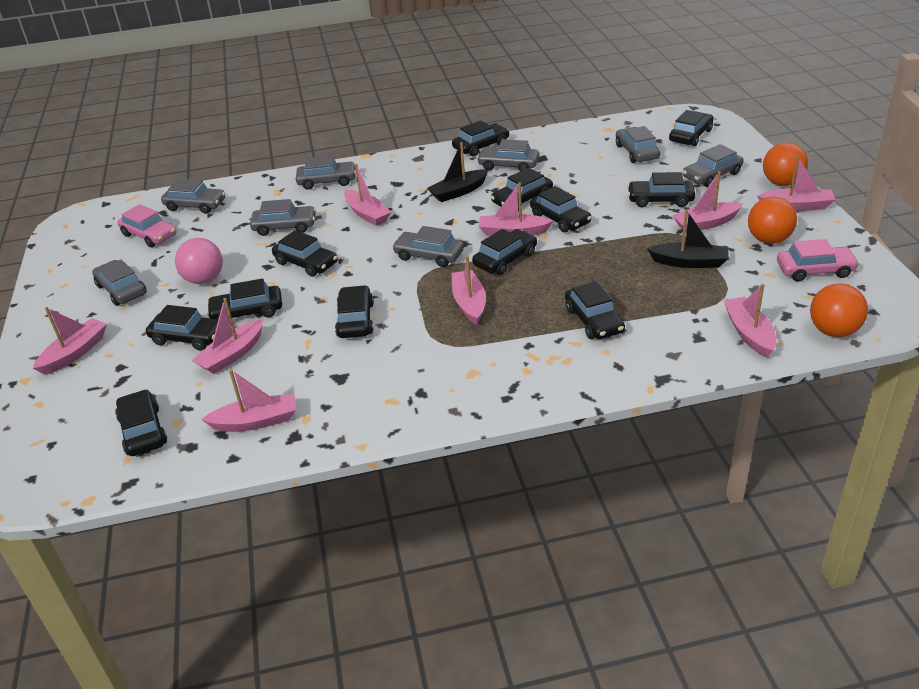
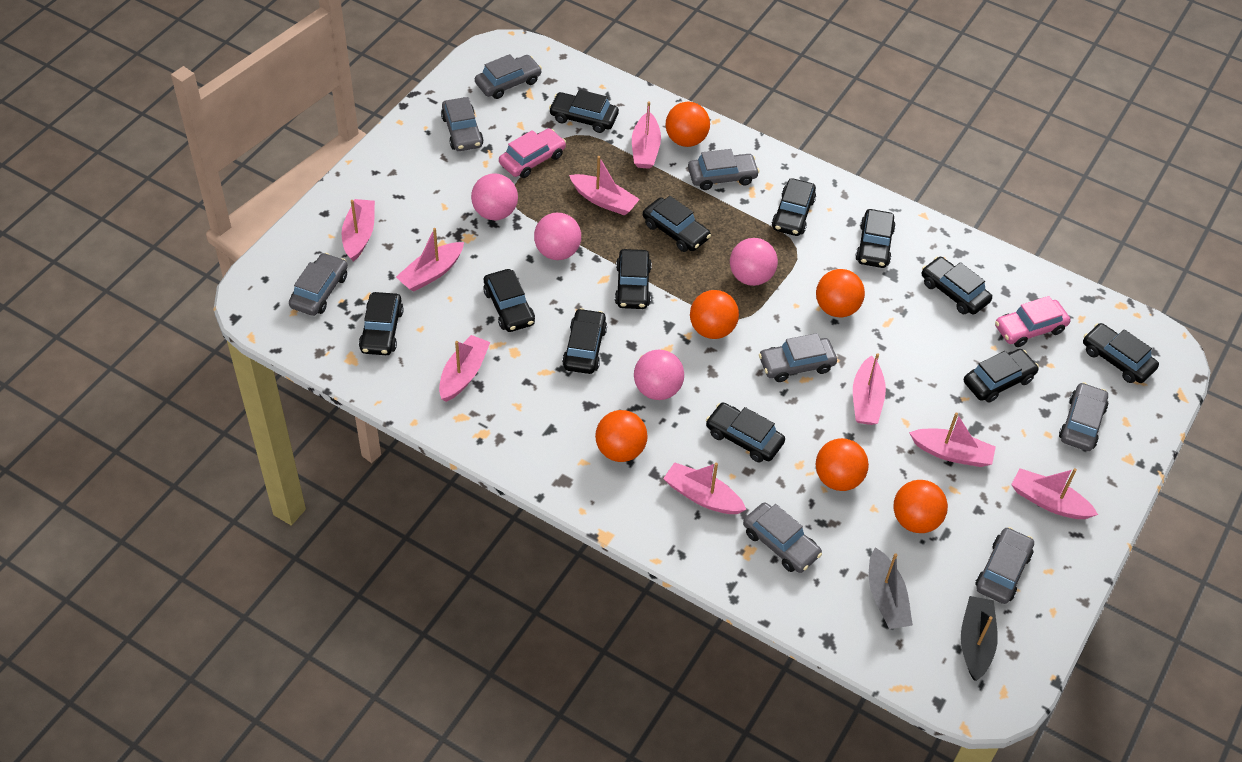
black boat: 2 -> 1
grey boat: 0 -> 1
orange ball: 3 -> 6
pink ball: 1 -> 4

